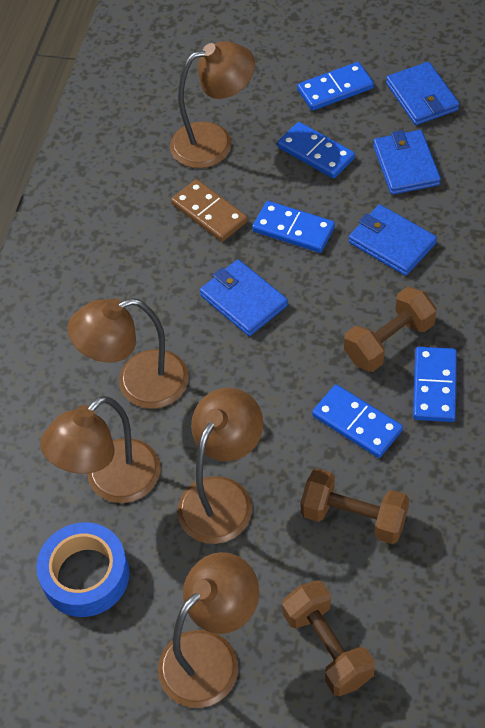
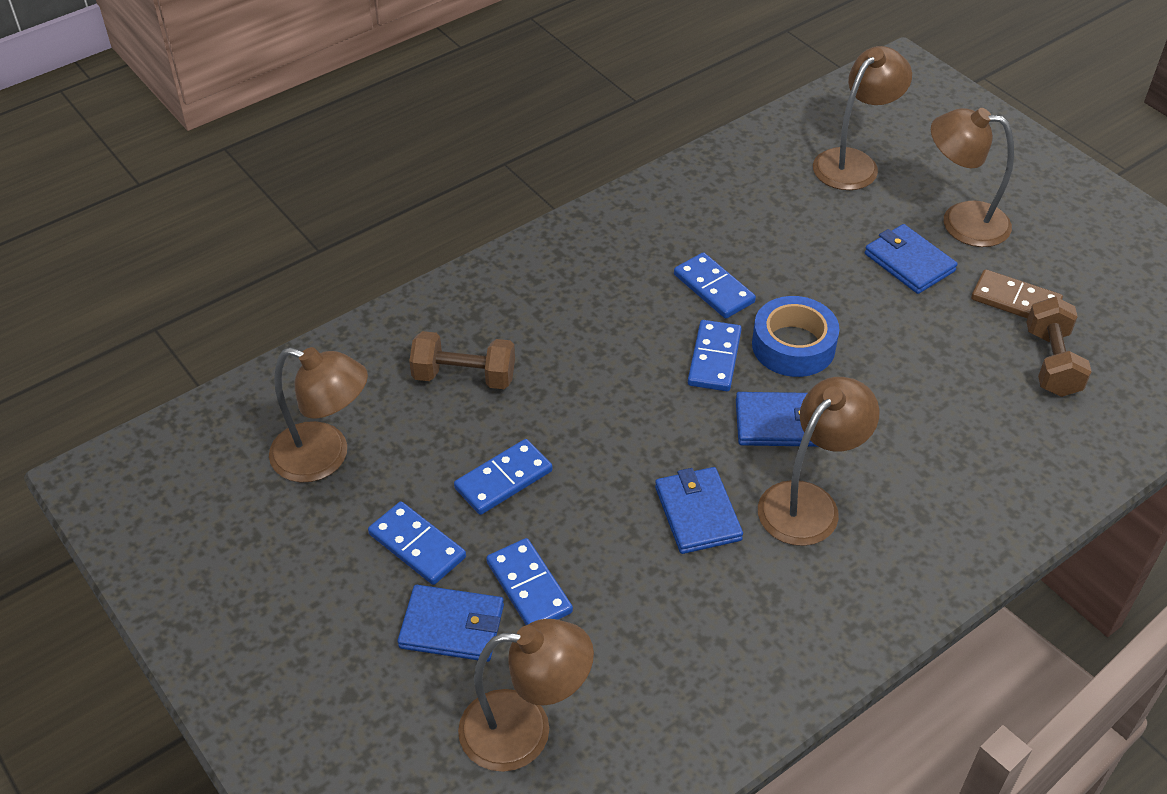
brown dumbbell: 3 -> 2

